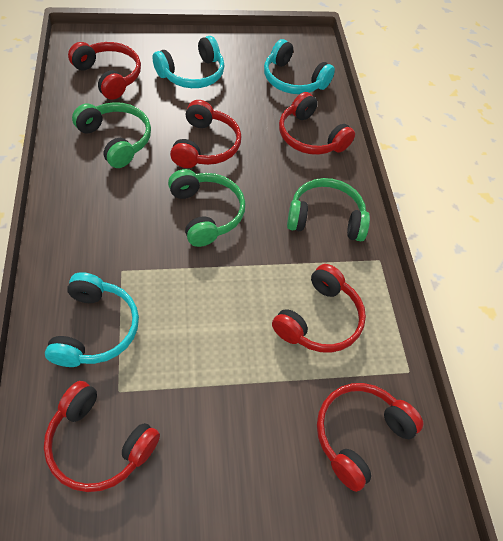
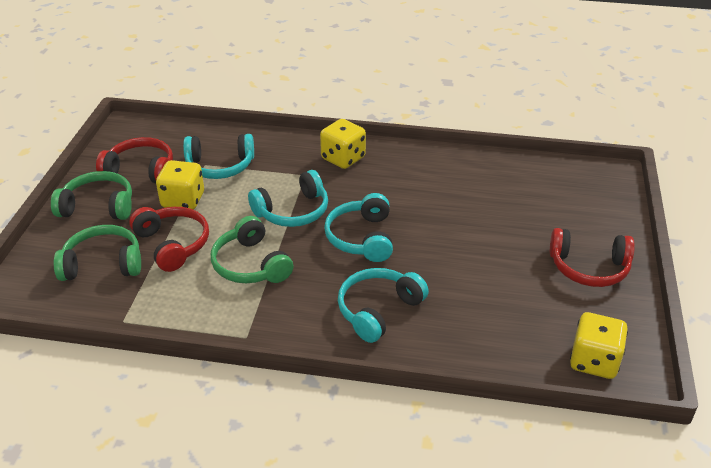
red headphones: 6 -> 3
turquoise headphones: 3 -> 4
yellow dice: 0 -> 3

